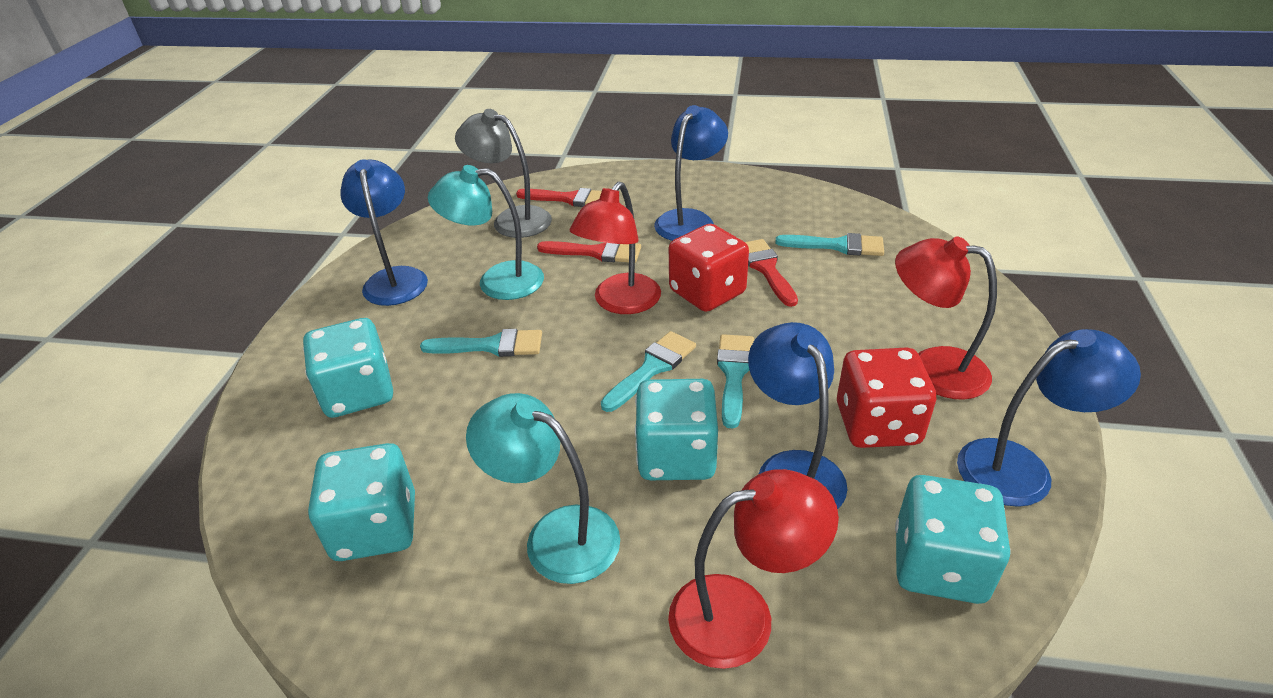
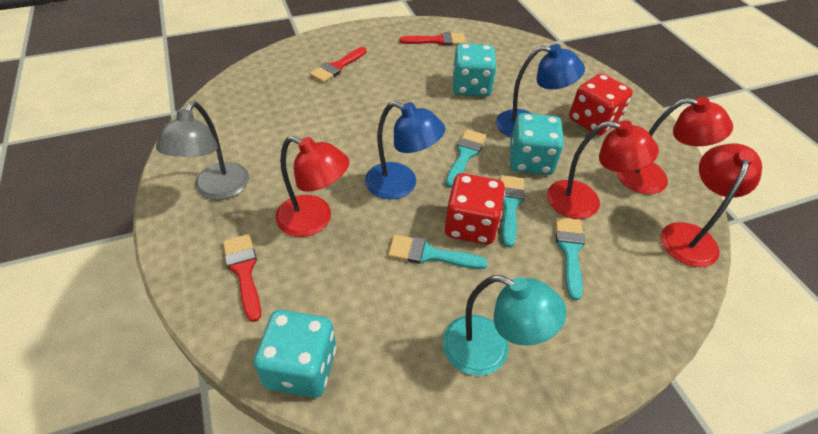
blue lamp: 4 -> 2
red lamp: 3 -> 4
turquoise dice: 4 -> 3
turquoise lamp: 2 -> 1

